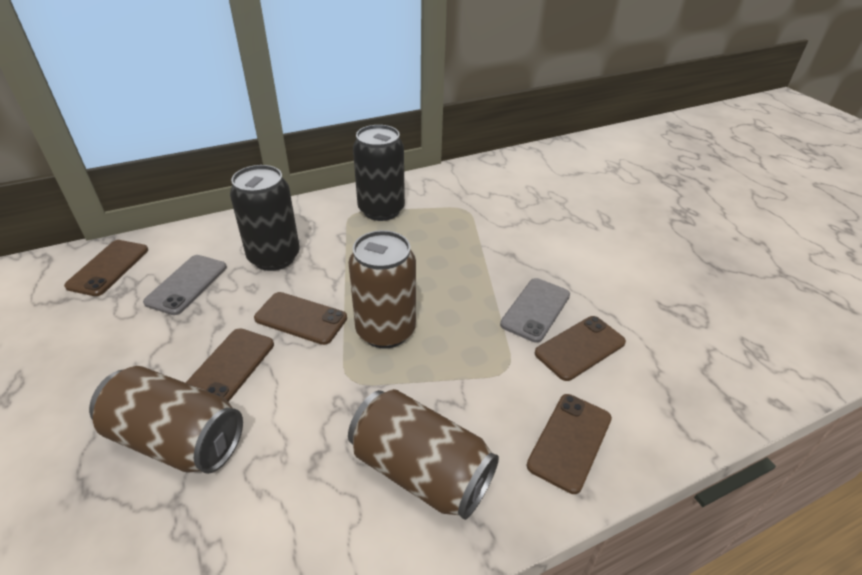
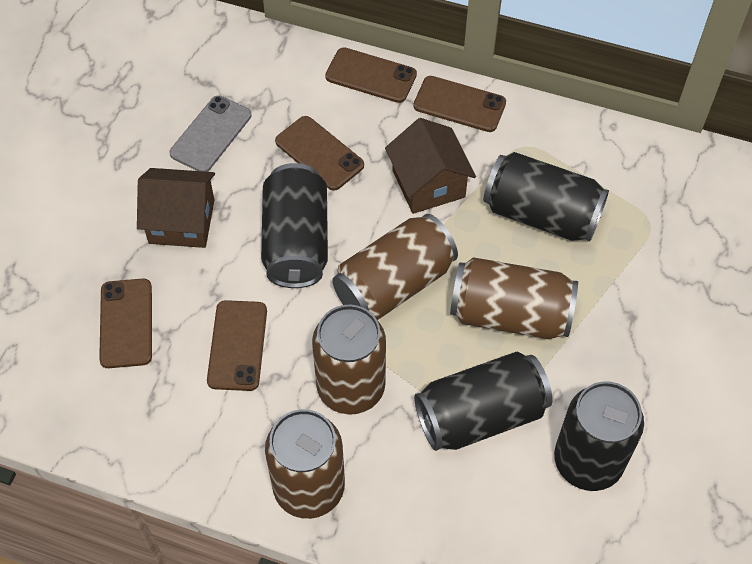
black can: 2 -> 4
brown can: 3 -> 4
brown house: 0 -> 2
grey phone: 2 -> 1

